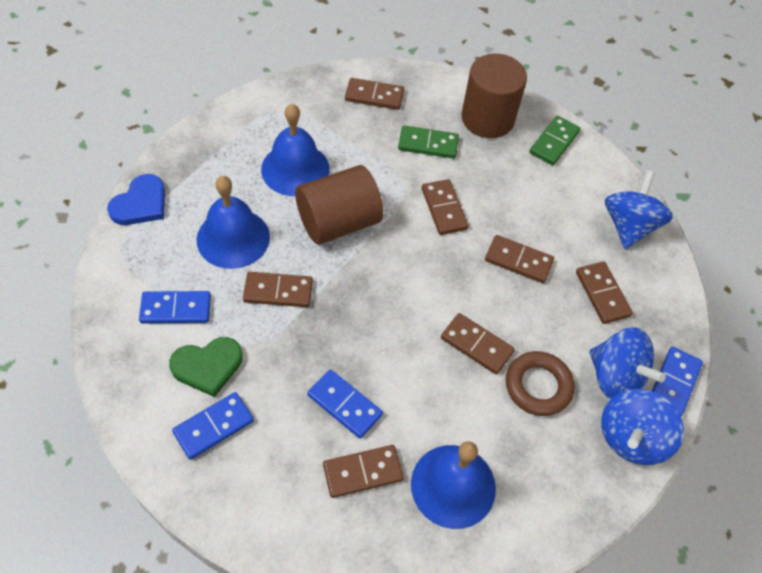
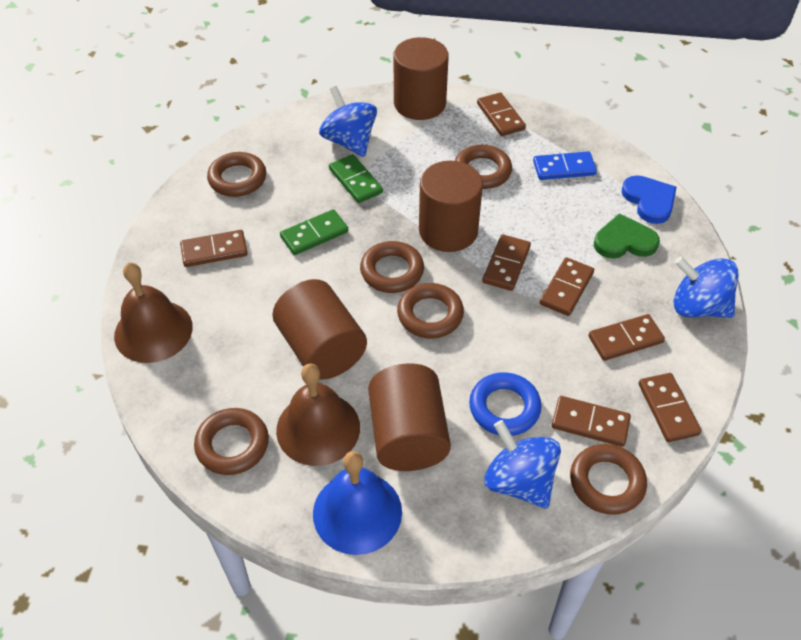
blue bell: 3 -> 1
blue domino: 4 -> 1
blue ring: 0 -> 1
brown bell: 0 -> 2
brown cylinder: 2 -> 4
brown ring: 1 -> 6

